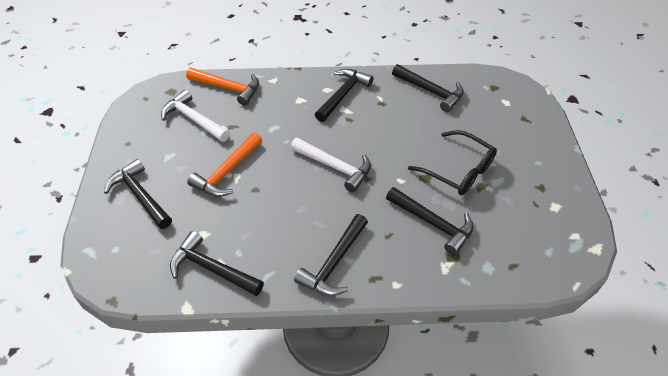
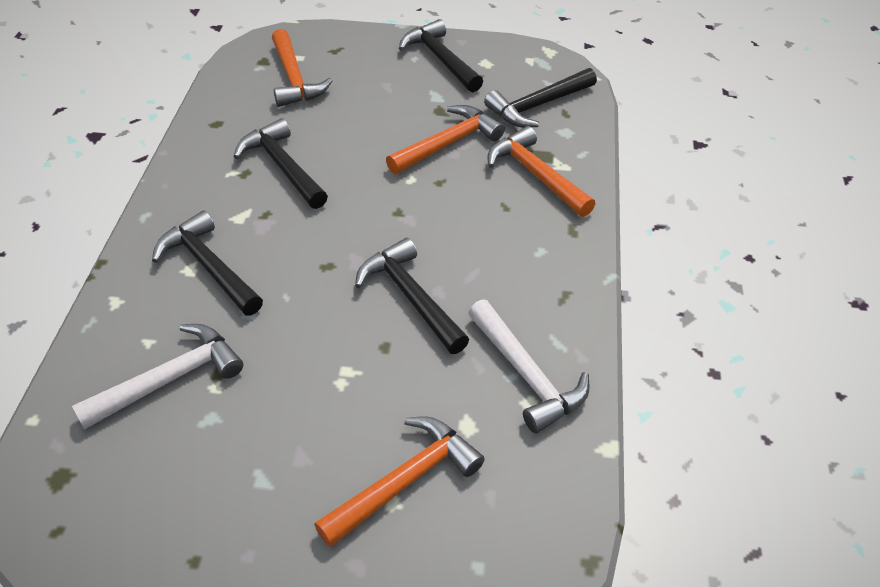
black glasses: 1 -> 0
black hammer: 6 -> 5
orange hammer: 2 -> 4

